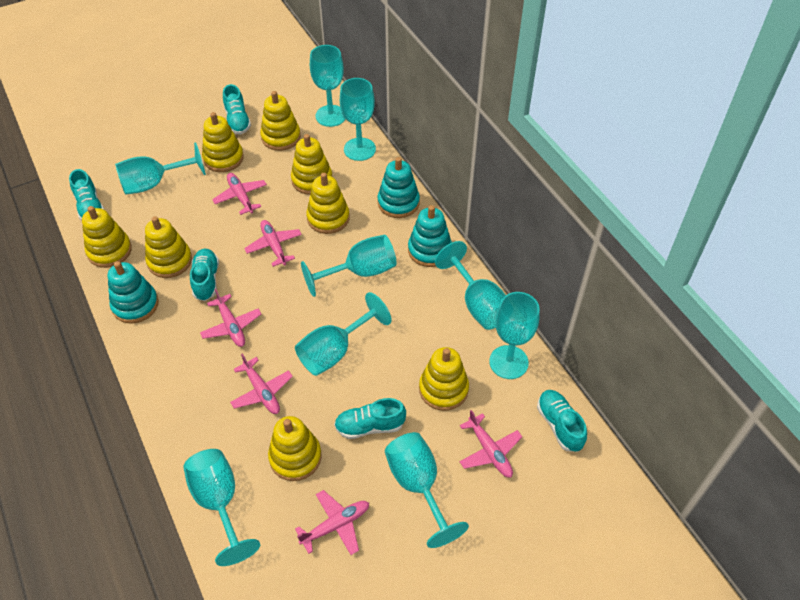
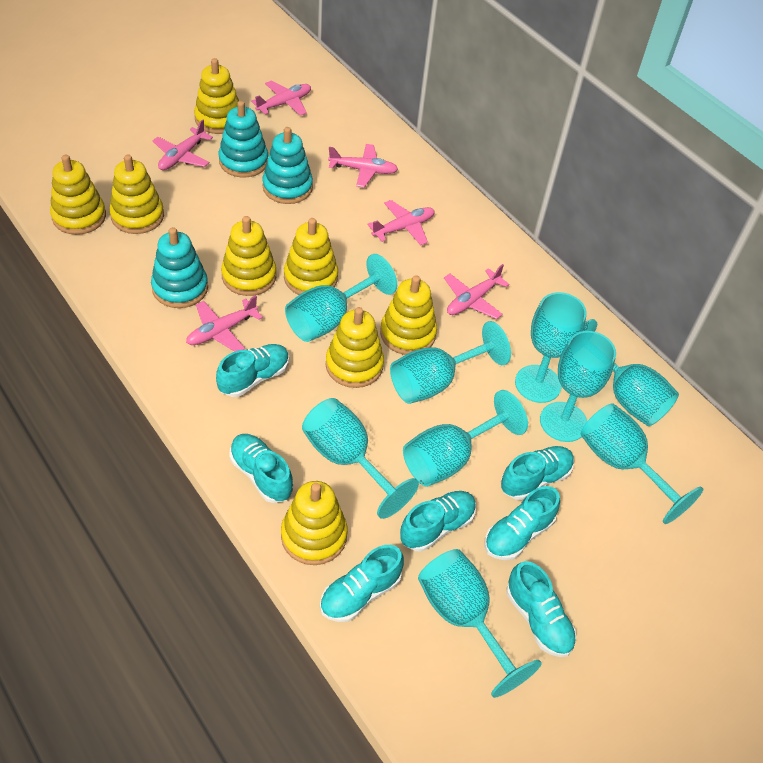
turquoise shoe: 5 -> 7

